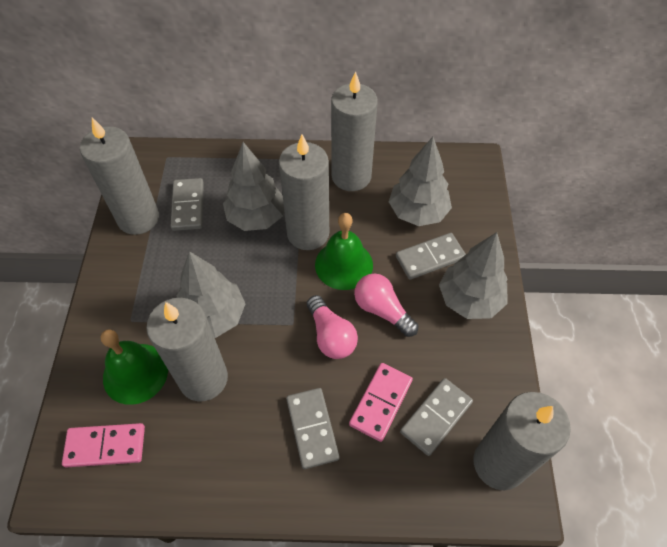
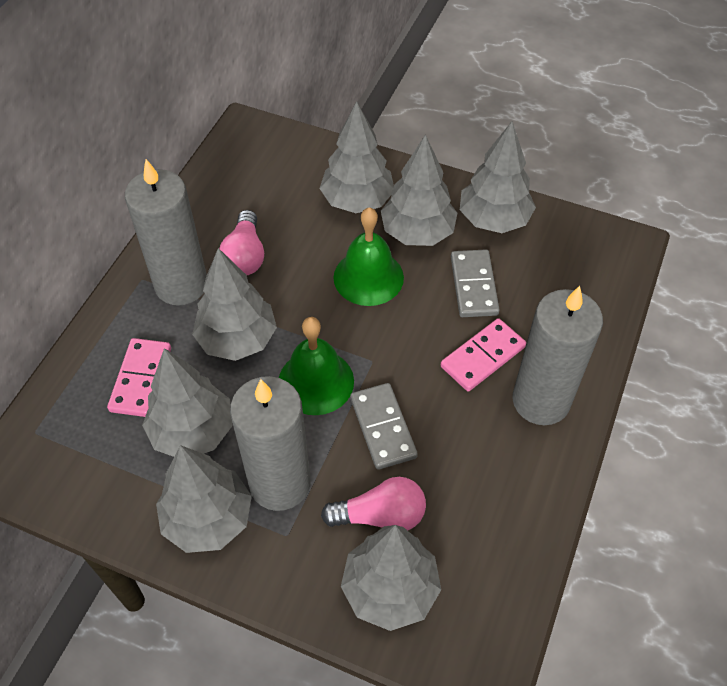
grey candle: 5 -> 3
grey domino: 4 -> 2
grey tree: 4 -> 7

